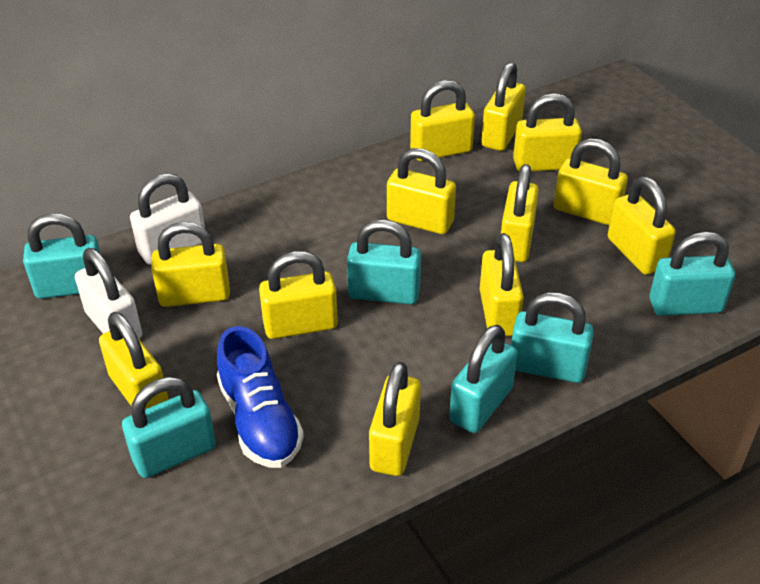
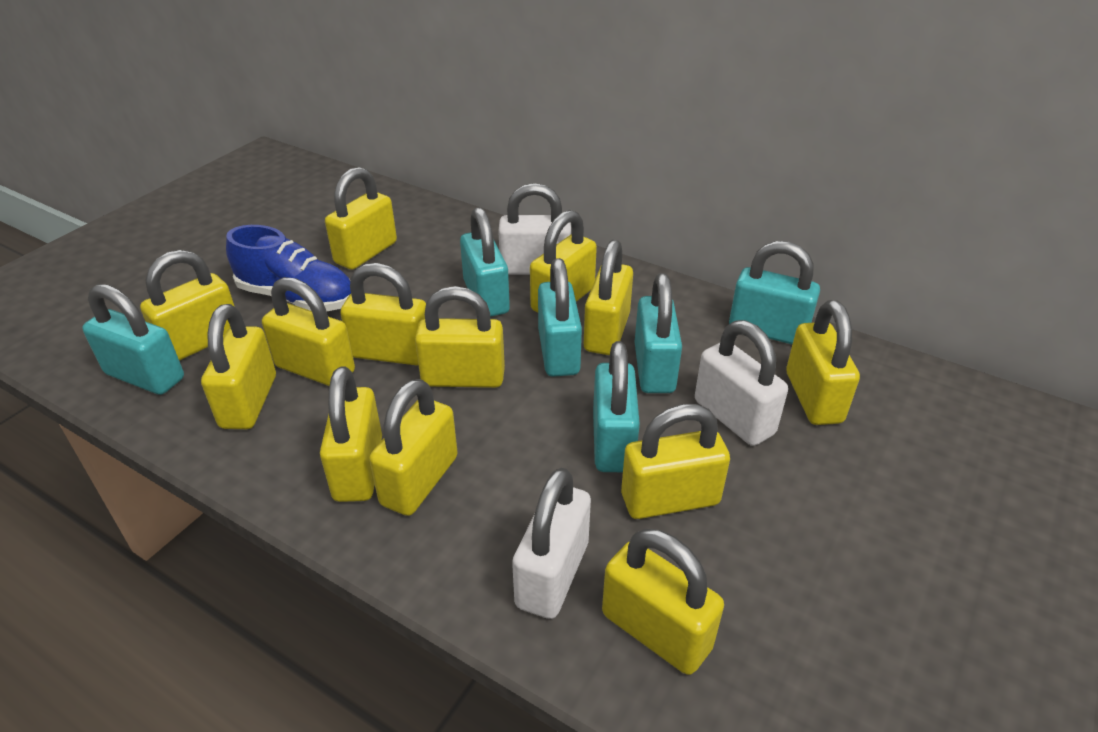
white padlock: 2 -> 3
yellow padlock: 12 -> 13

